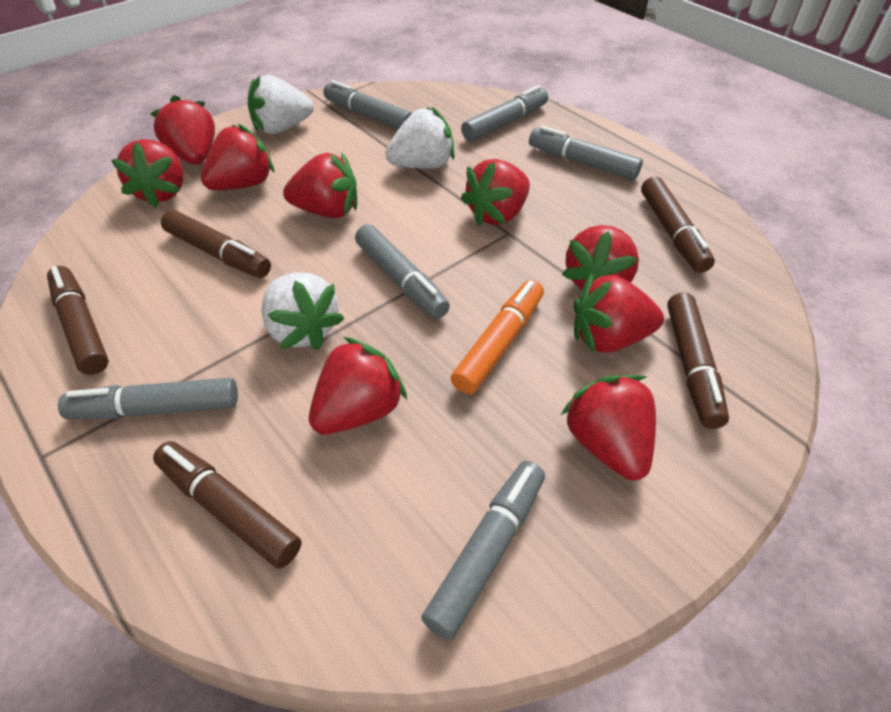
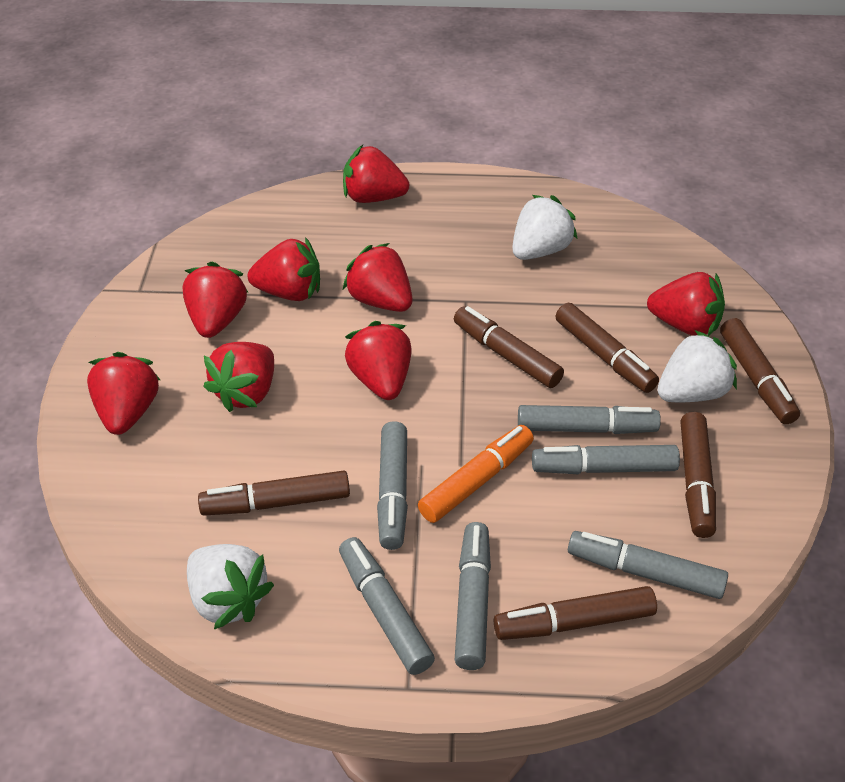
brown marker: 5 -> 6
red strawberry: 9 -> 8

